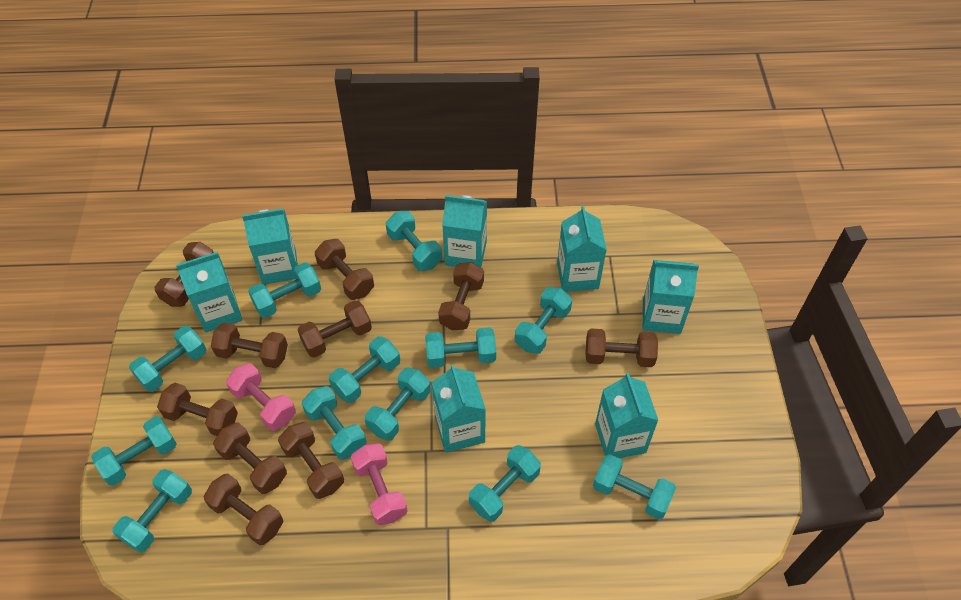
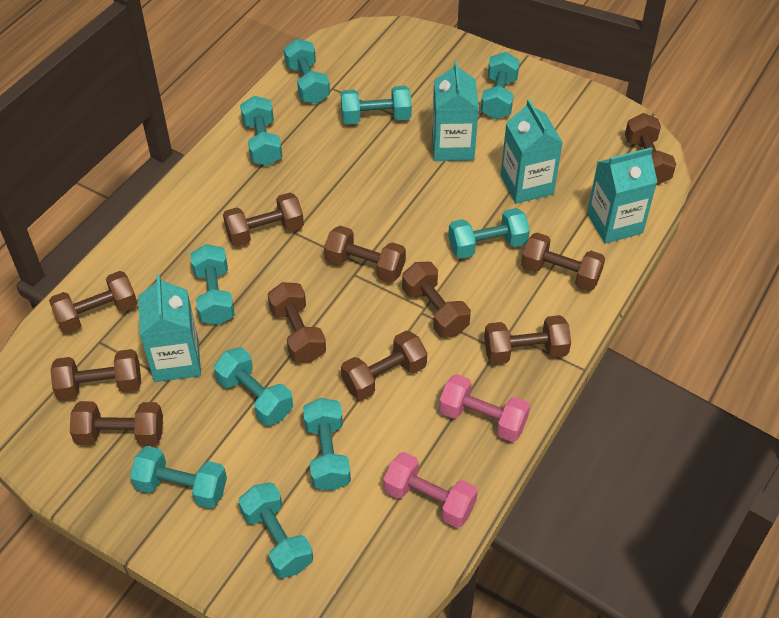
brown dumbbell: 10 -> 11
turquoise carton: 7 -> 4
turquoise dumbbell: 12 -> 10

